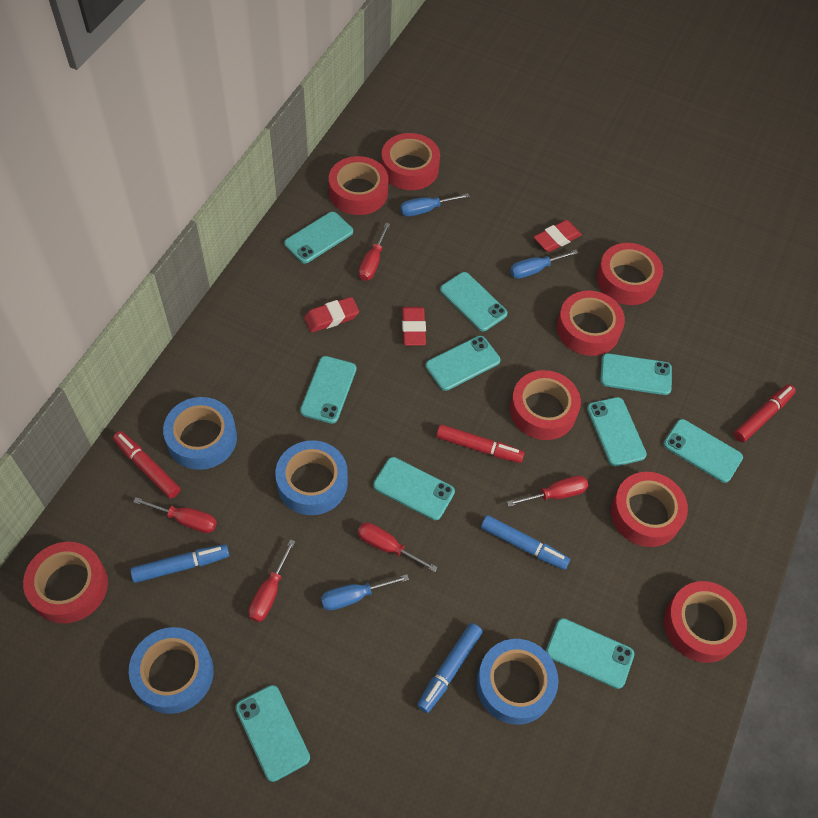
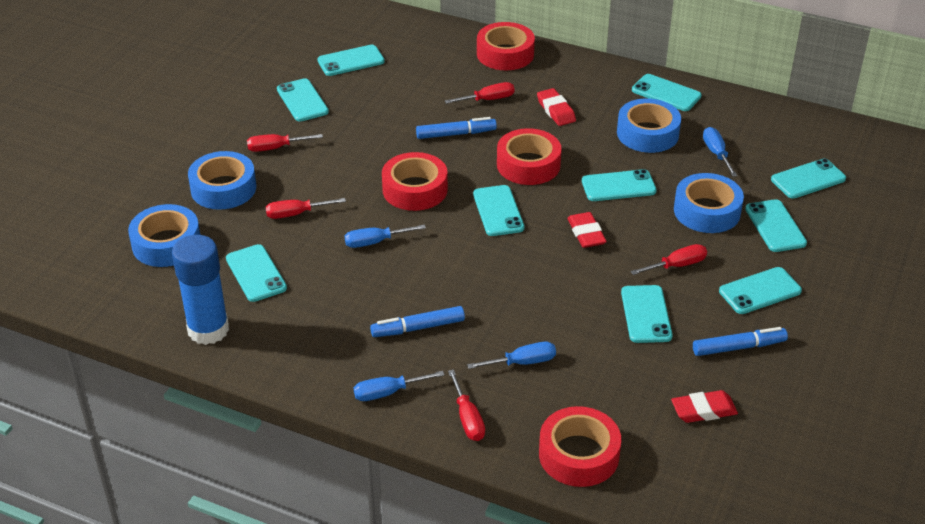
blue glue stick: 0 -> 1
blue screwdriver: 3 -> 4
red marker: 3 -> 0
red tape: 8 -> 4

